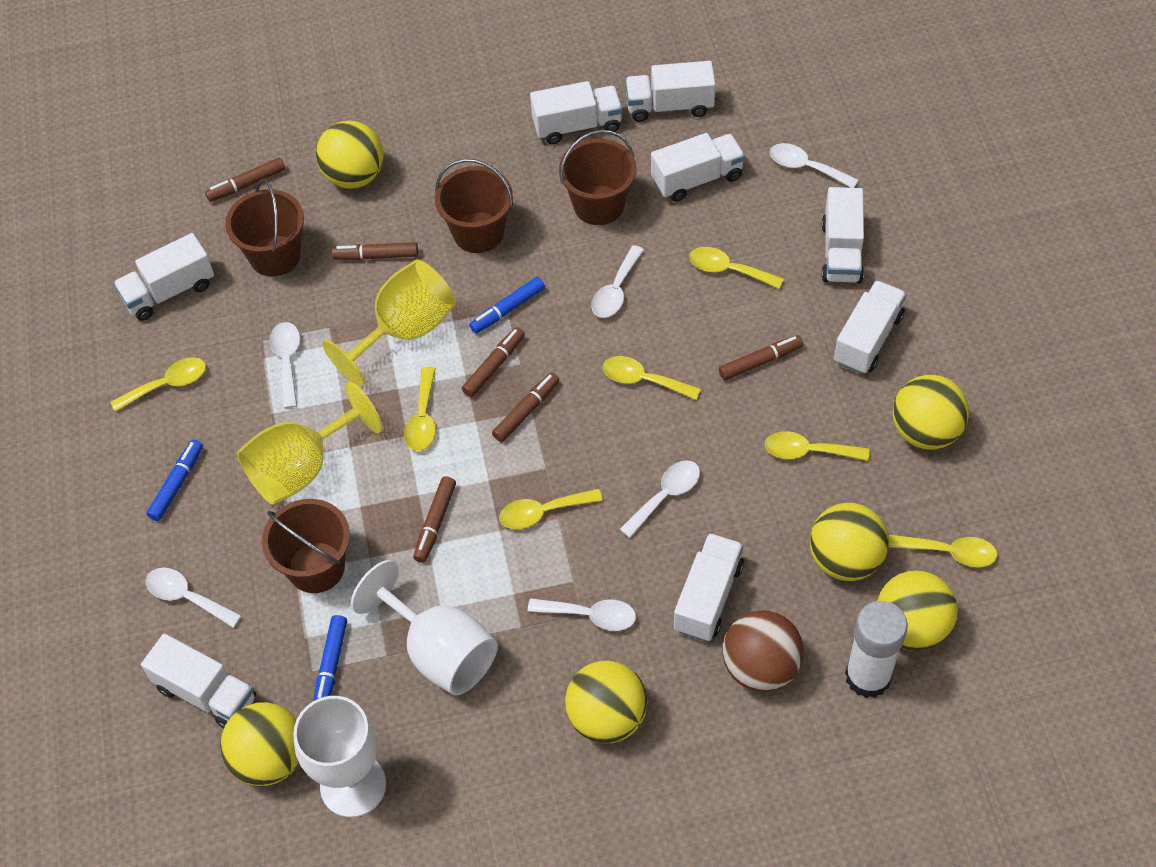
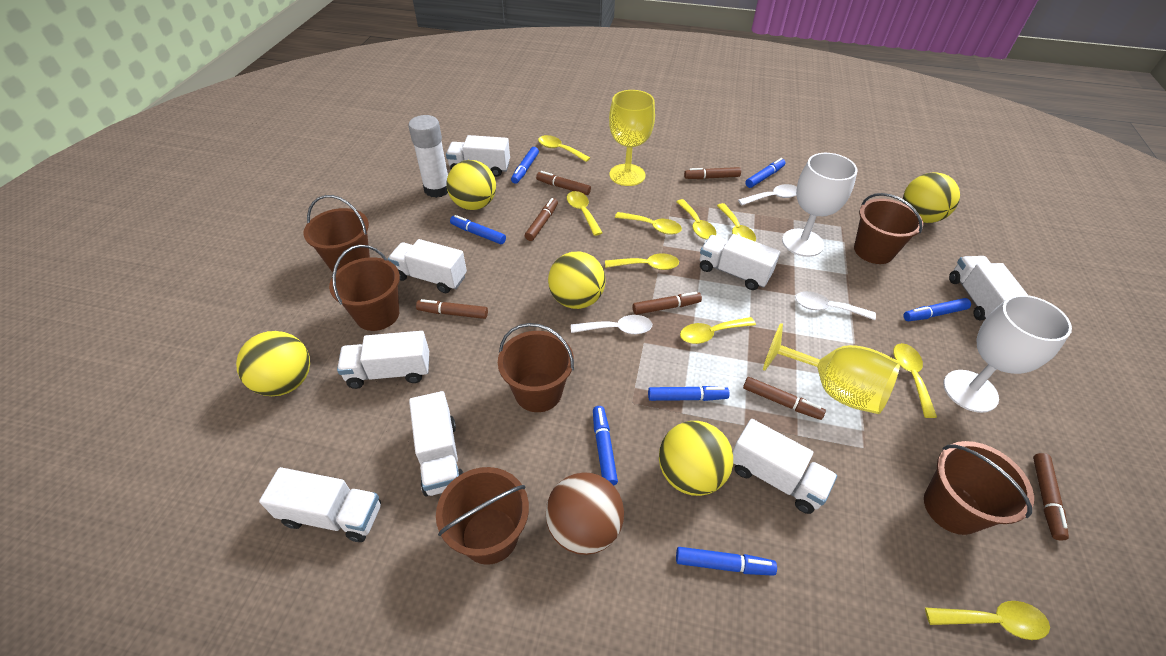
blue marker: 3 -> 7
brown bucket: 4 -> 6
brown marker: 6 -> 7
white spoon: 6 -> 3
yellow ball: 6 -> 5
yellow spoon: 7 -> 9

